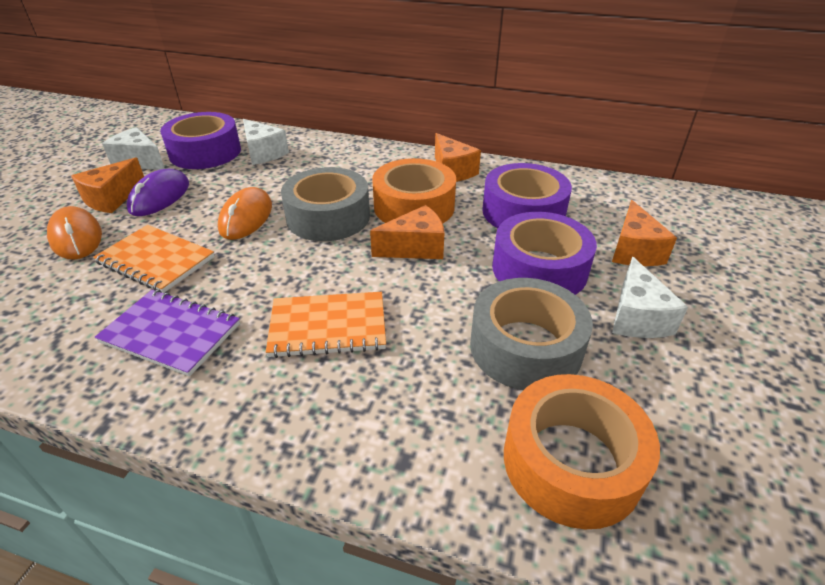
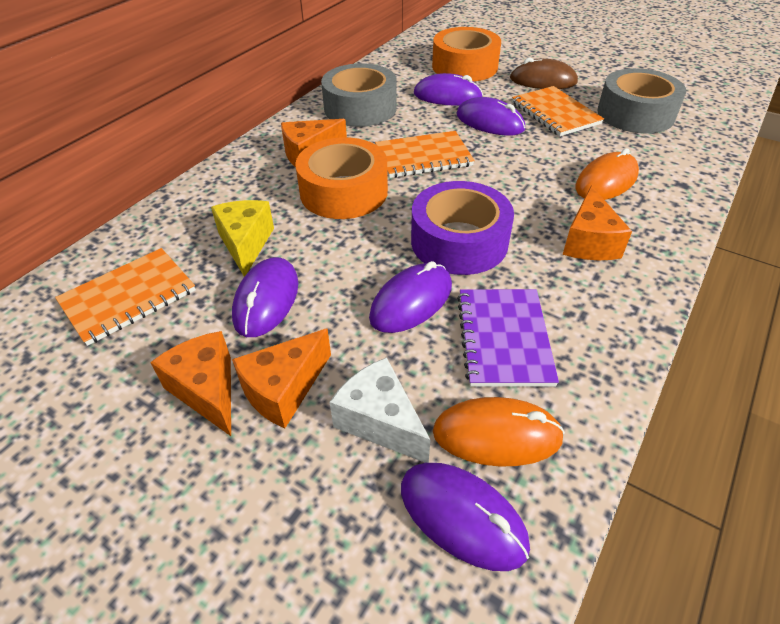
brown mouse: 0 -> 1
orange notebook: 2 -> 3
purple mouse: 1 -> 5
purple tape: 3 -> 1
white cheese: 3 -> 1
yellow cheese: 0 -> 1

